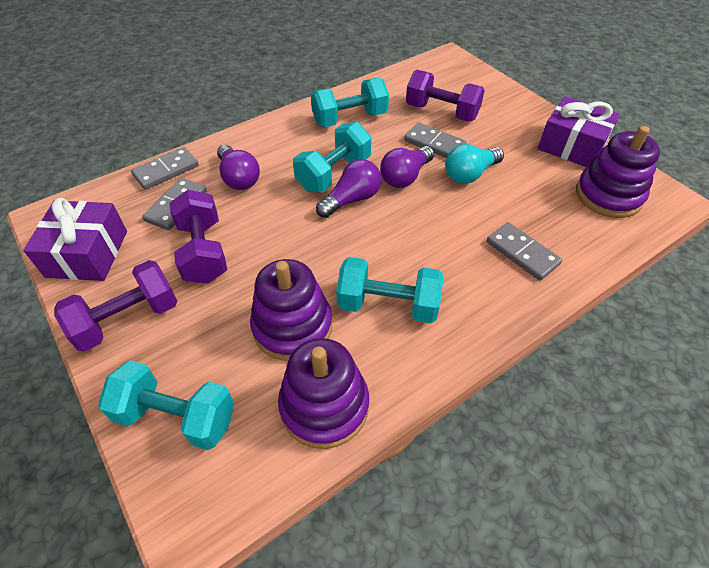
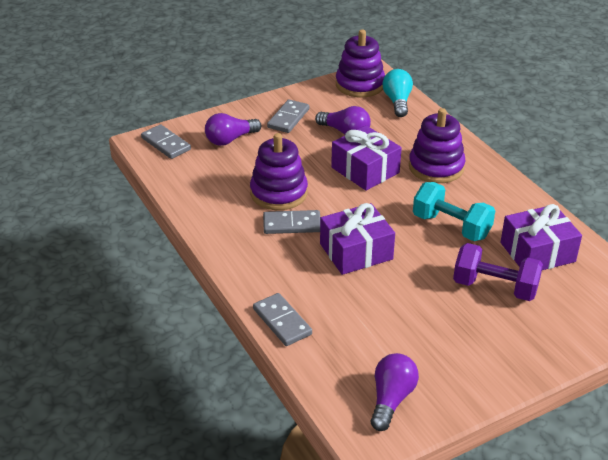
purple dumbbell: 3 -> 1
purple gift: 2 -> 3
turquoise dumbbell: 4 -> 1

